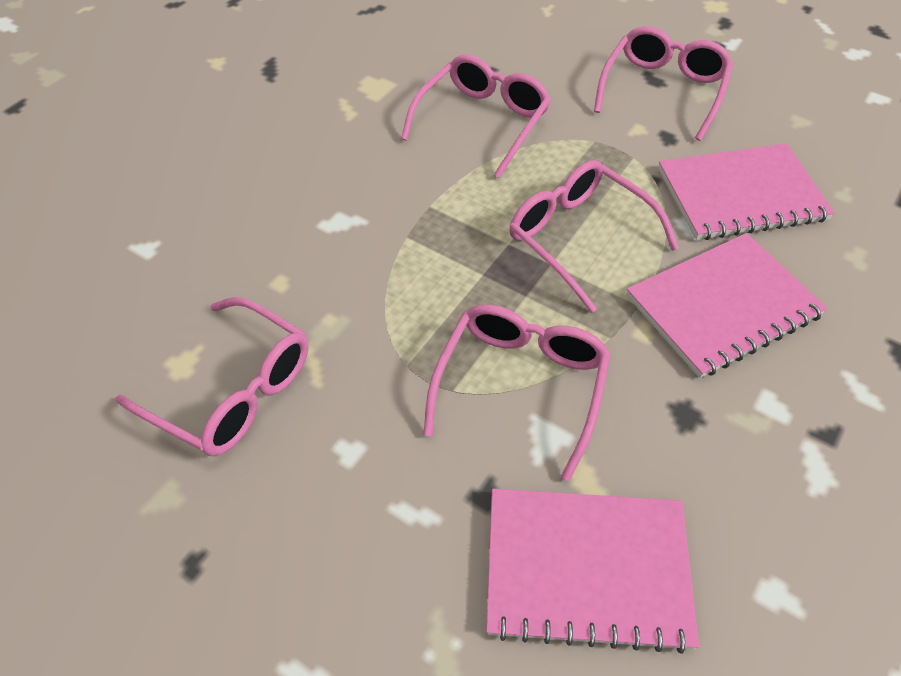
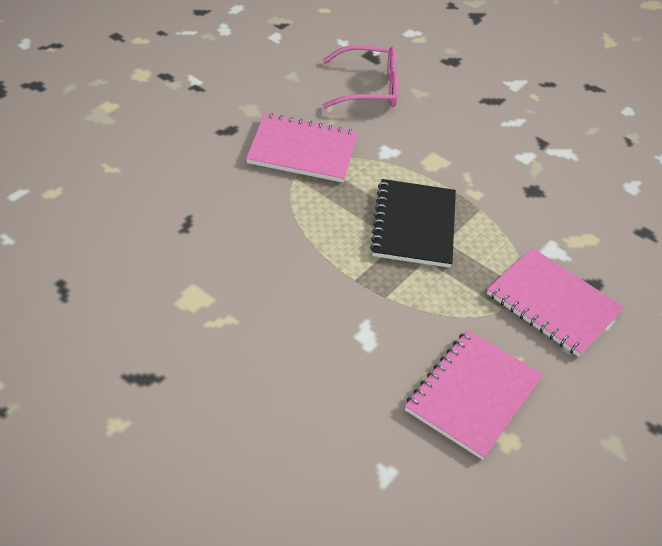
black notebook: 0 -> 1
pink glasses: 5 -> 1

